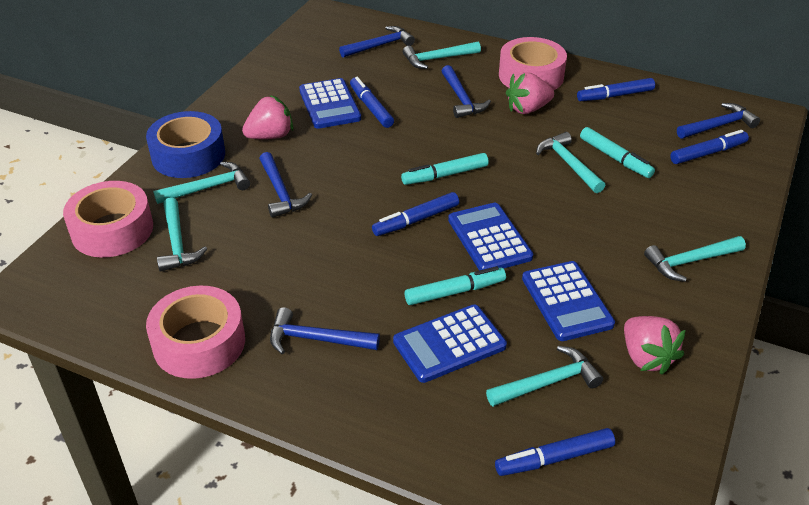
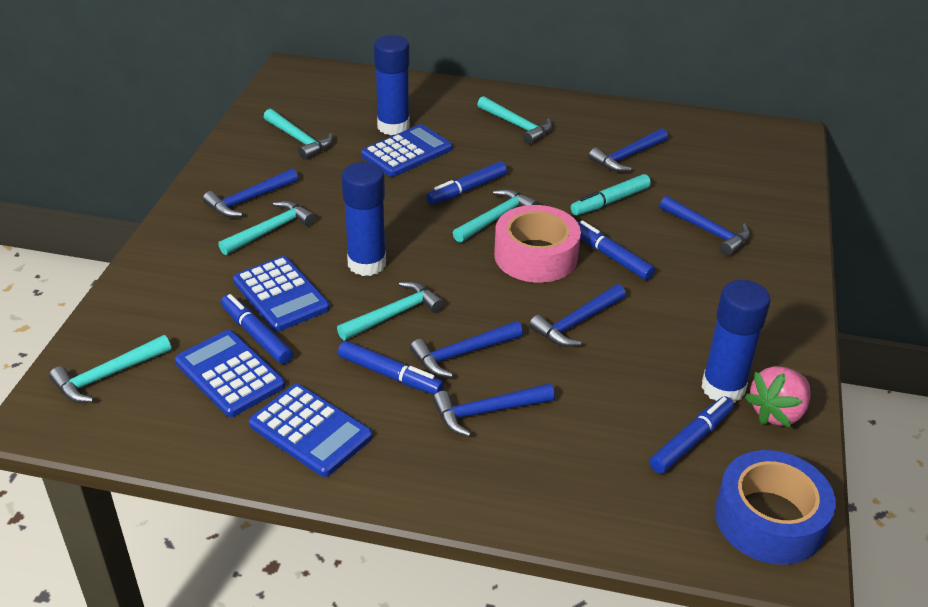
blue glue stick: 0 -> 3
blue hammer: 5 -> 6
pink strawberry: 3 -> 1
pink tape: 3 -> 1
turquoise marker: 3 -> 1

